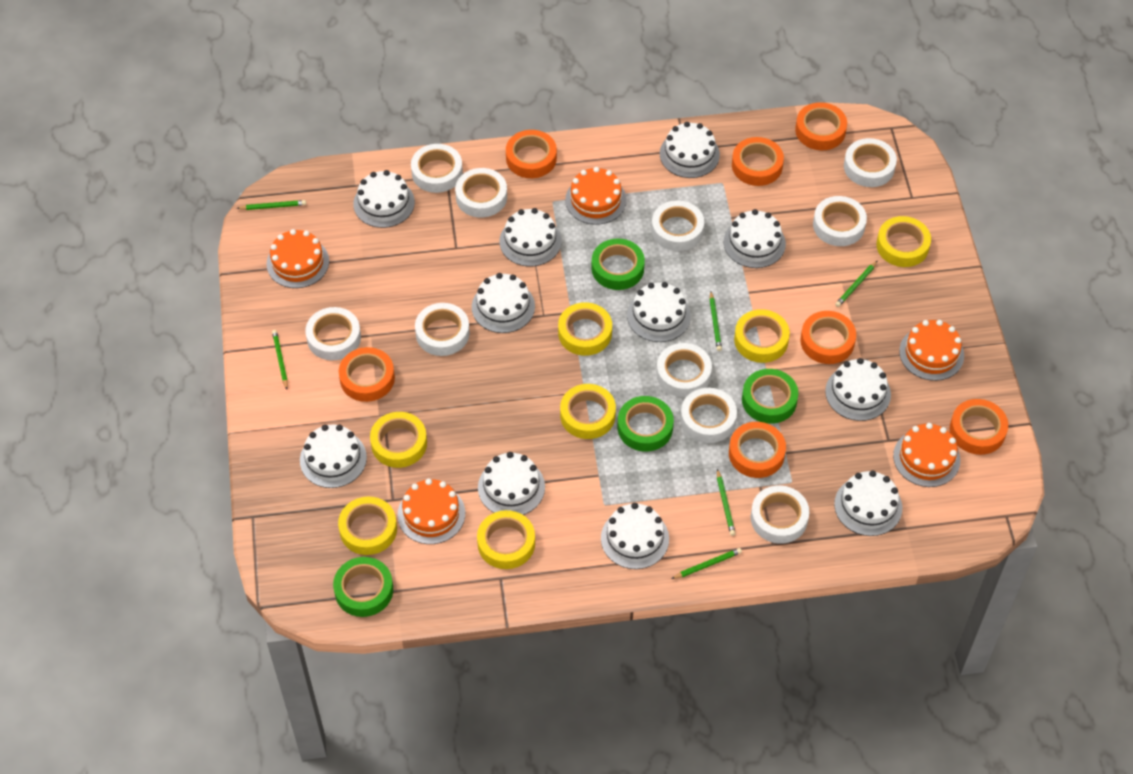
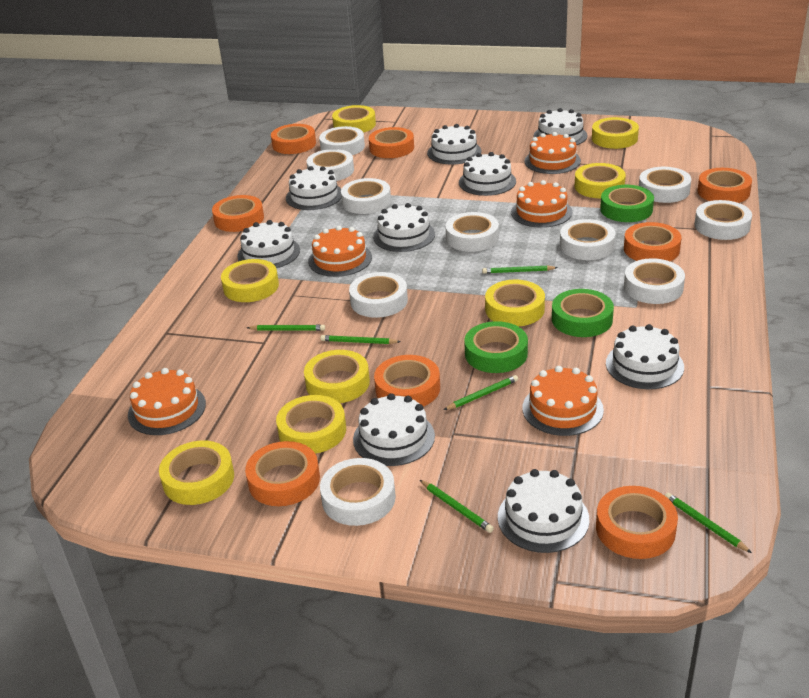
green tape: 4 -> 3
orange tape: 7 -> 8
white cake: 11 -> 9
yellow tape: 7 -> 8

